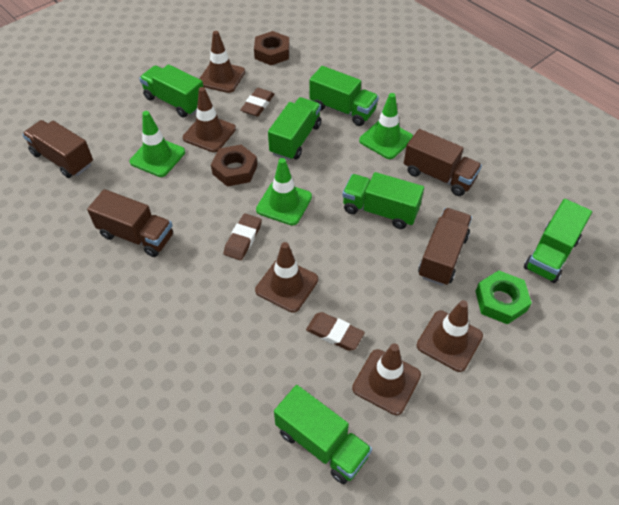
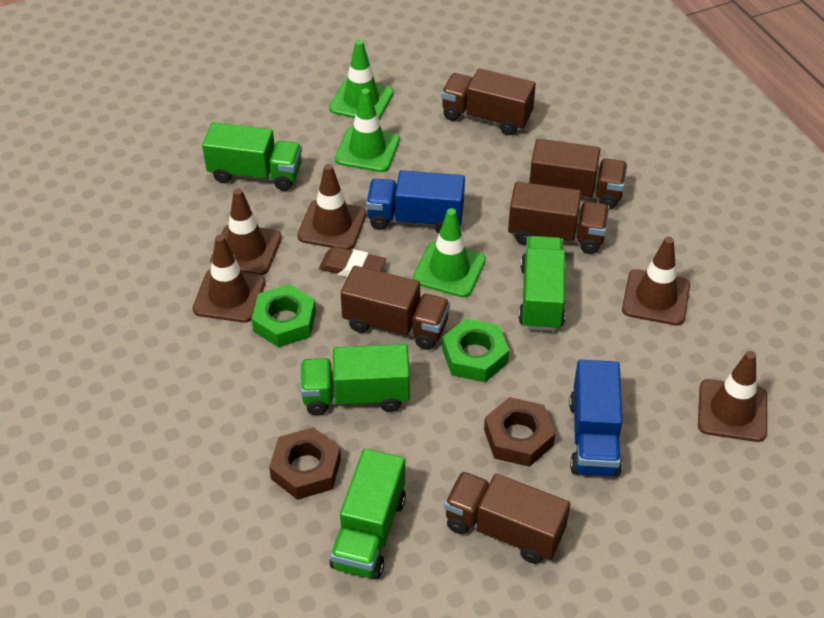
blue truck: 0 -> 2
brown eraser: 3 -> 1
brown truck: 4 -> 5
green nut: 1 -> 2
green truck: 6 -> 4

